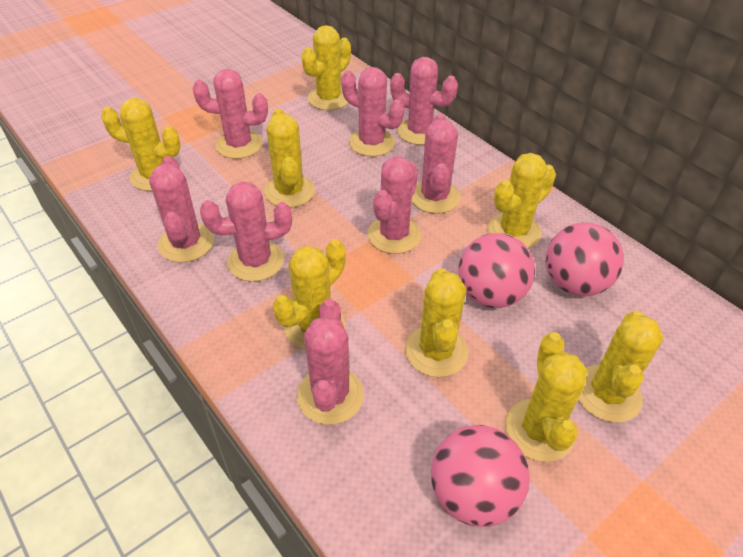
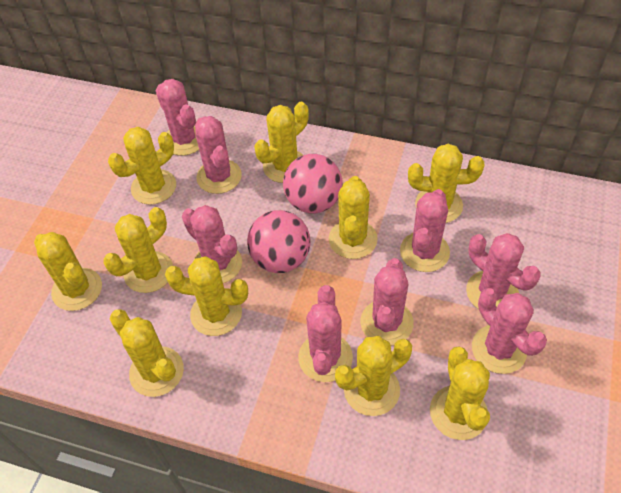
pink ball: 3 -> 2
yellow cactus: 8 -> 10

